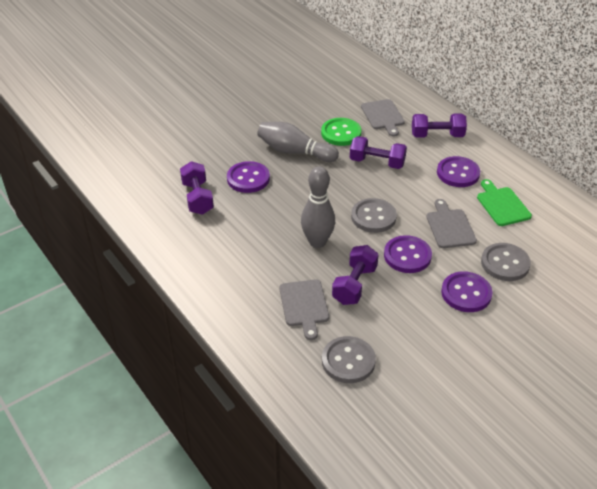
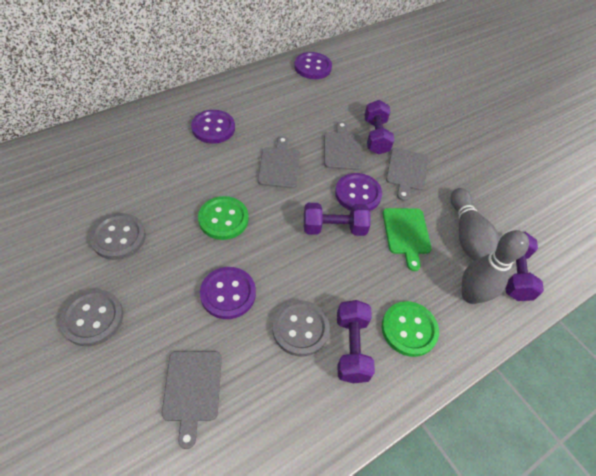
green button: 1 -> 2
grey cutting board: 3 -> 4

